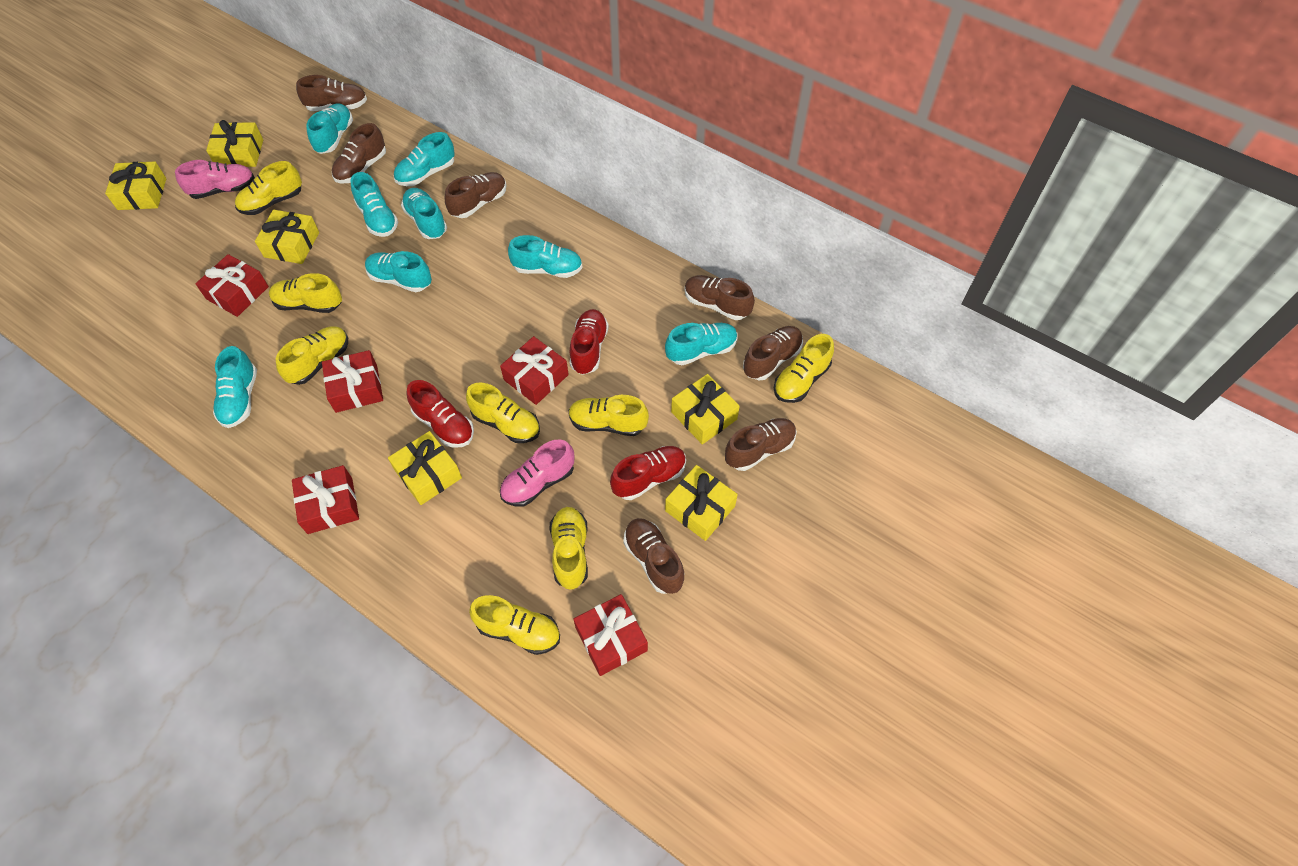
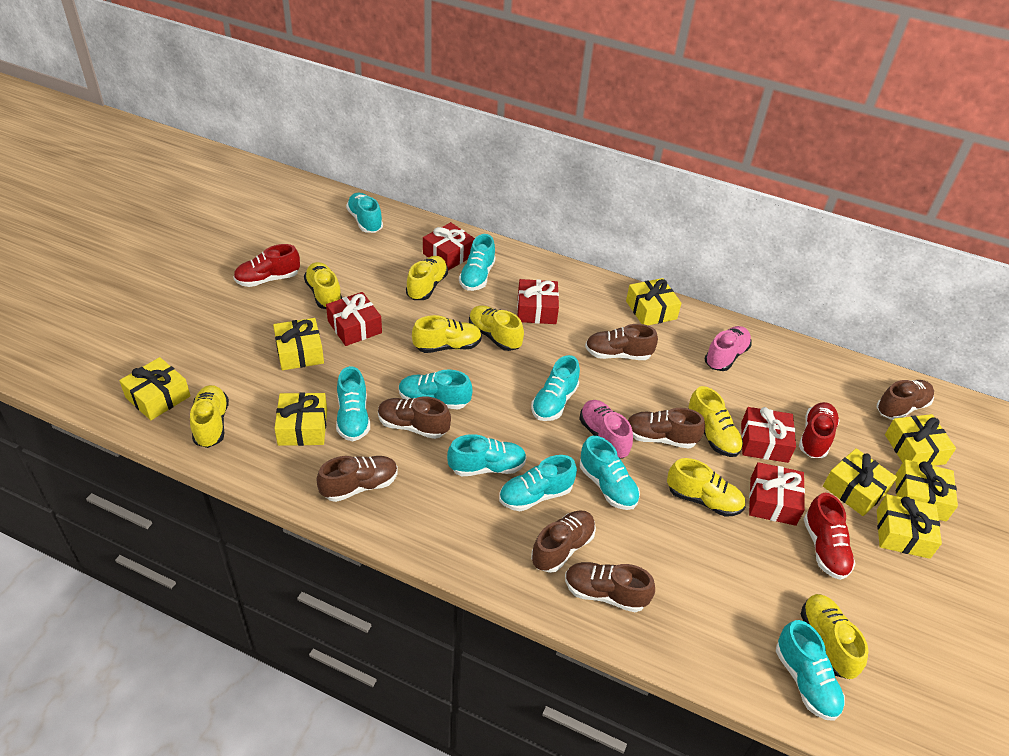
turquoise shoe: 8 -> 9
yellow gift: 6 -> 8

